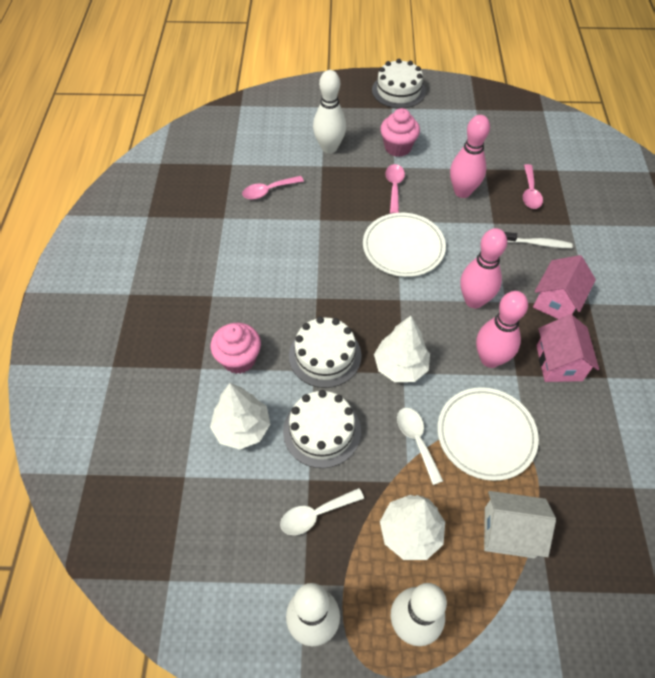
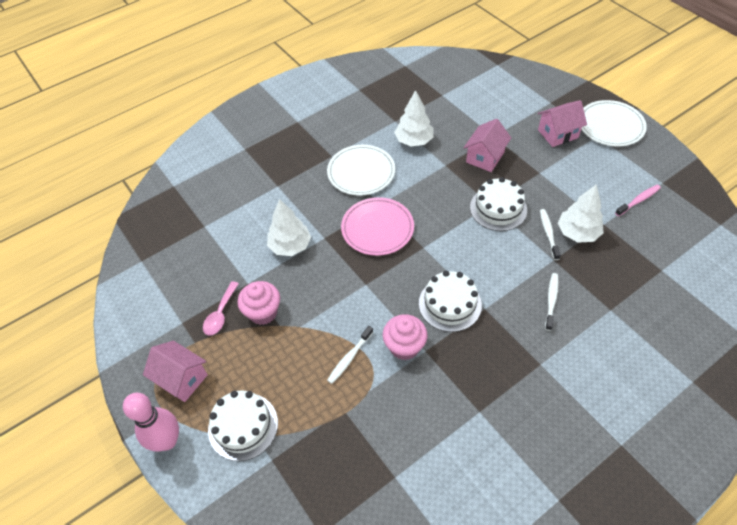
pink bowling pin: 3 -> 1
pink house: 2 -> 3
pink plate: 0 -> 1
pink spoon: 3 -> 1
pink toothbrush: 0 -> 1
white bowling pin: 3 -> 0
white house: 1 -> 0
white spoon: 2 -> 0
white toothbrush: 1 -> 3

